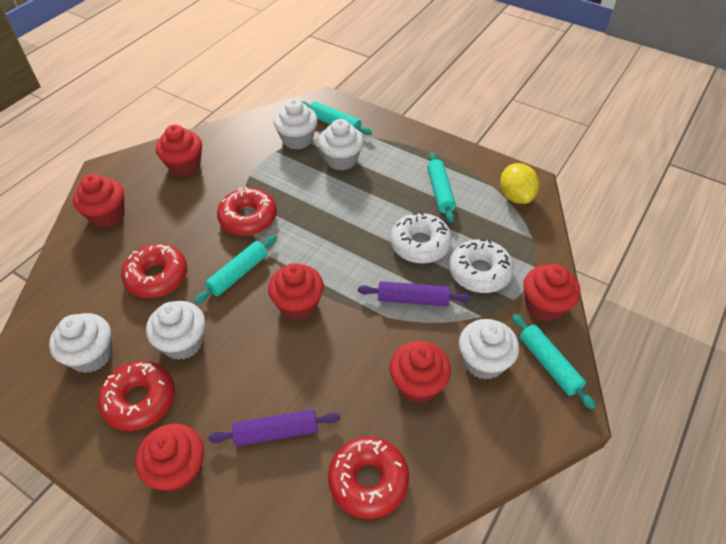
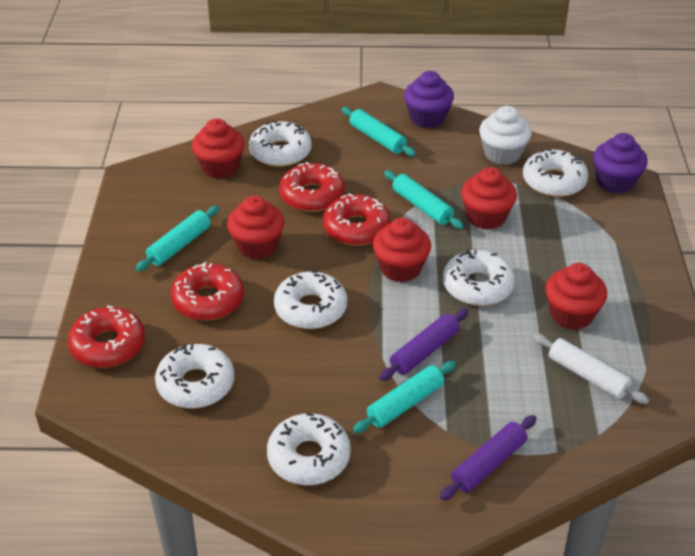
purple cupcake: 0 -> 2
red cupcake: 6 -> 5
white cupcake: 5 -> 1
white donut: 2 -> 6
white rolling pin: 0 -> 1
yellow lemon: 1 -> 0

